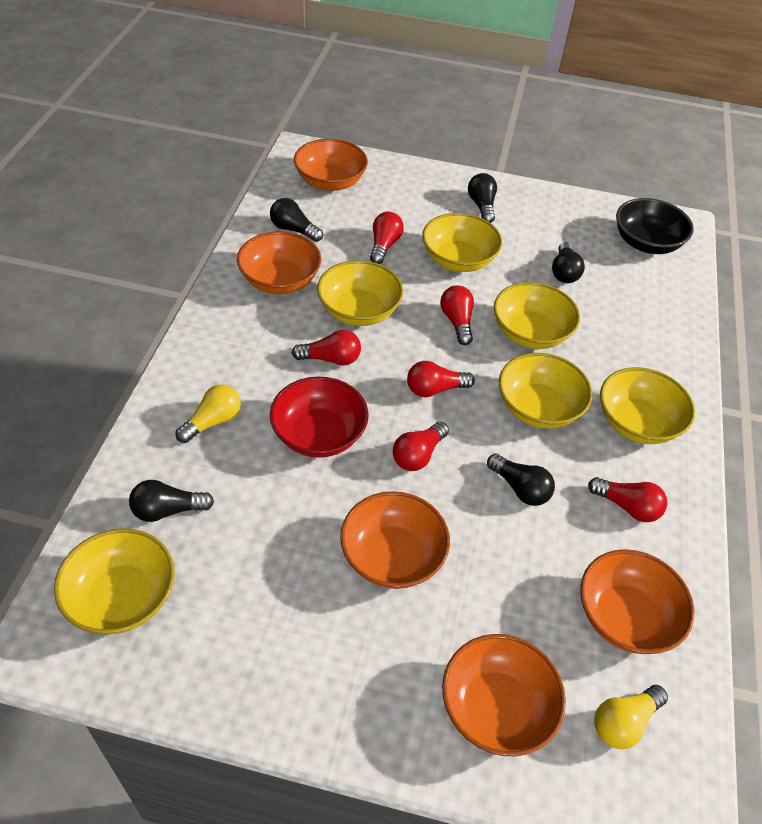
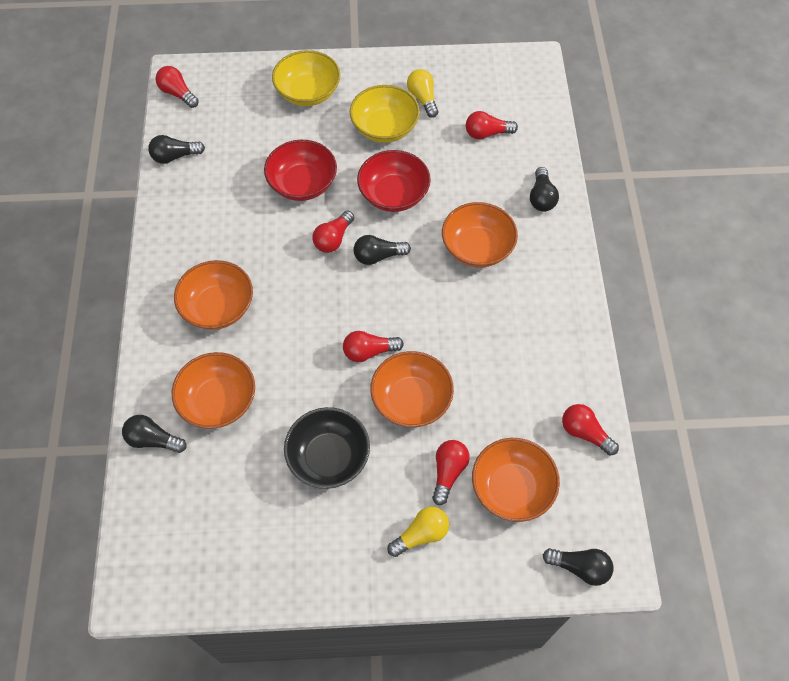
red bowl: 1 -> 2
yellow bowl: 6 -> 2

